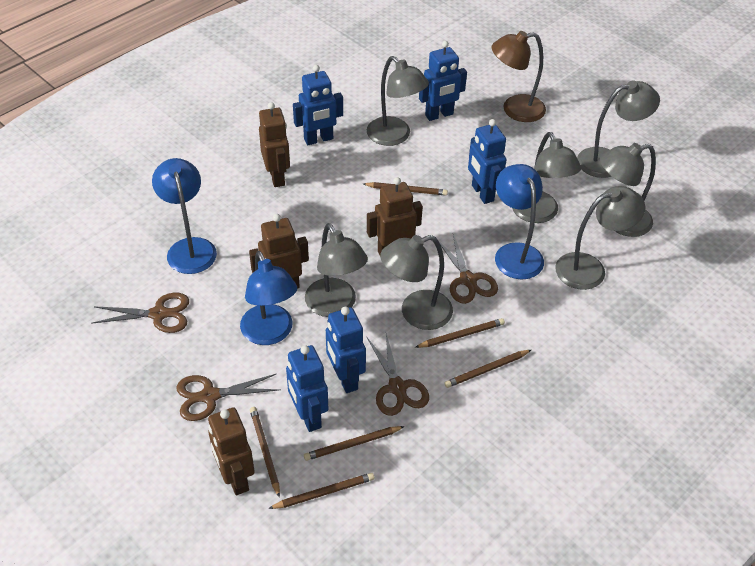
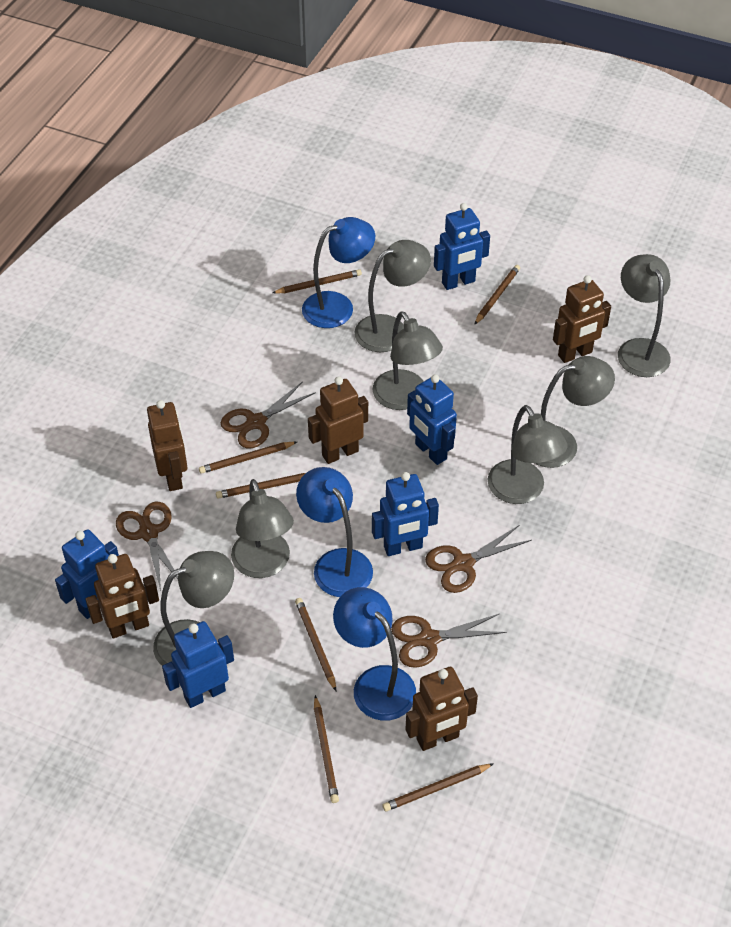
brown lamp: 1 -> 0
brown pencil: 6 -> 7
brown robot: 4 -> 5

